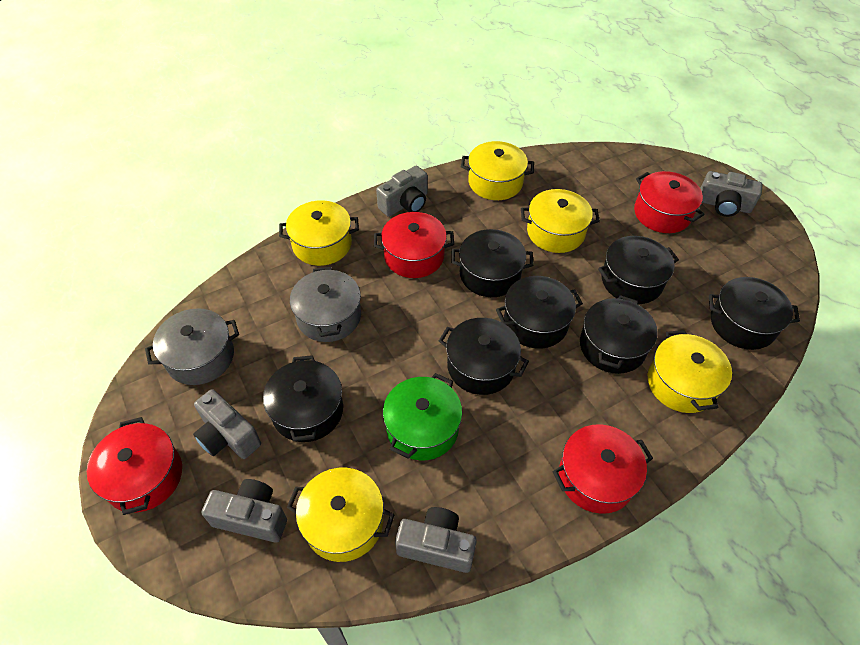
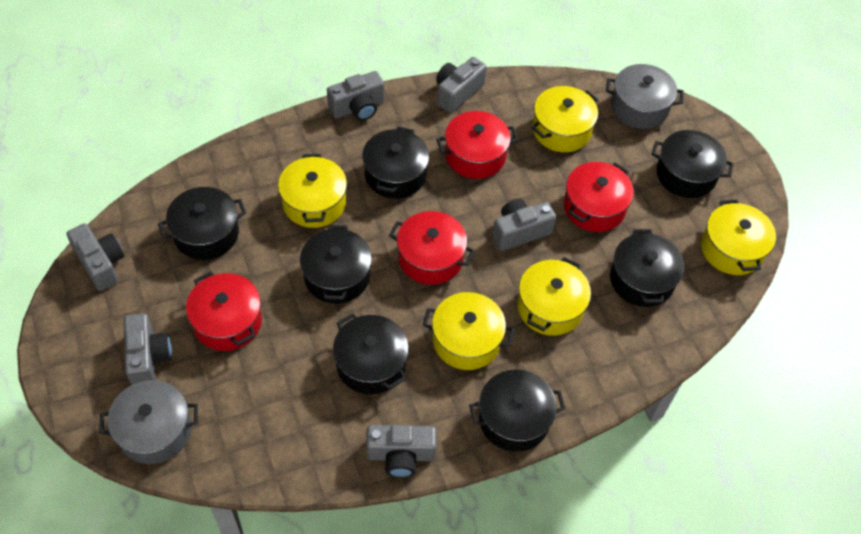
green pot: 1 -> 0
grey camera: 5 -> 6

